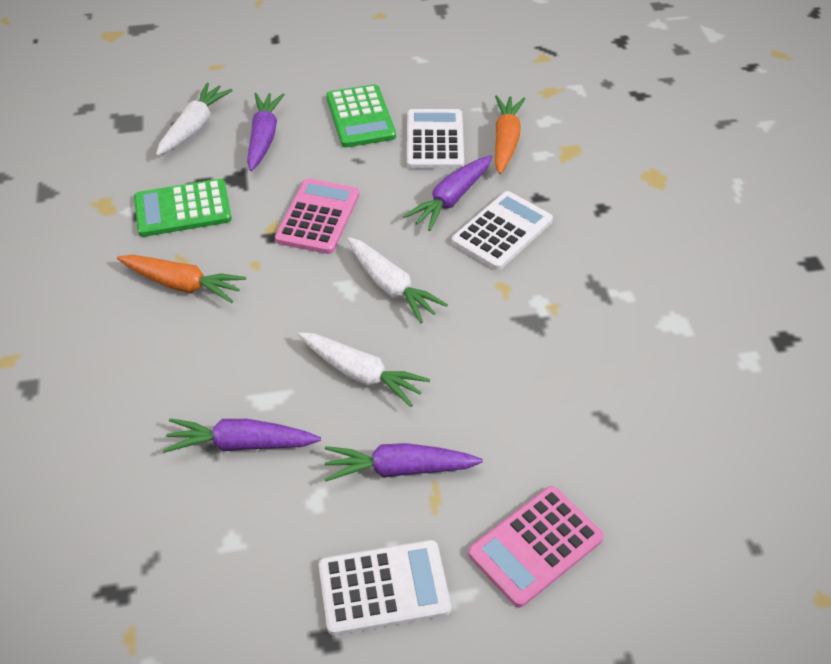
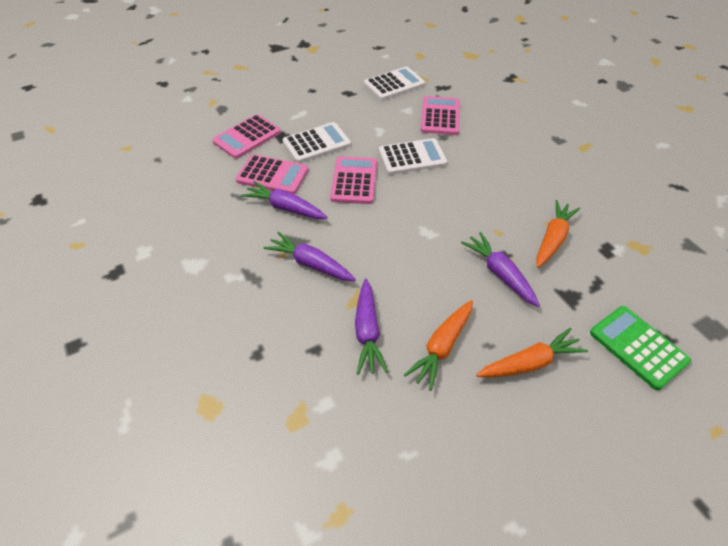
green calculator: 2 -> 1
orange carrot: 2 -> 3
pink calculator: 2 -> 4
white carrot: 3 -> 0

